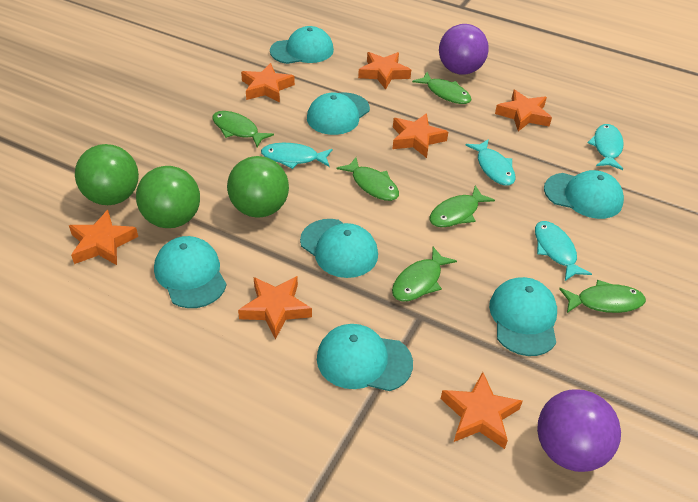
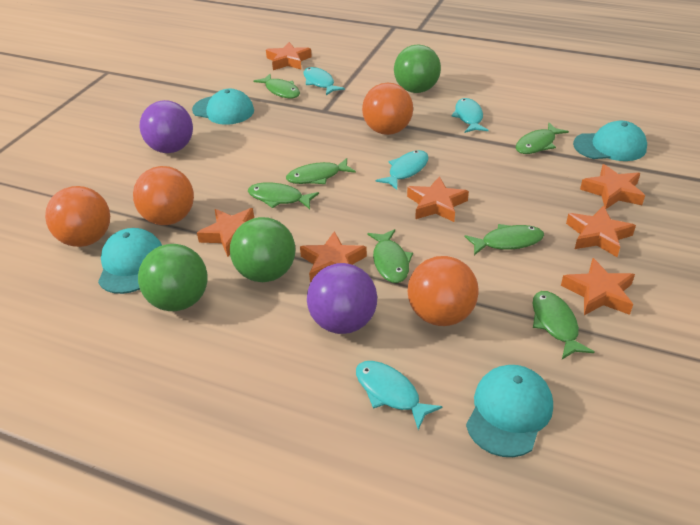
green fish: 6 -> 7
orange ball: 0 -> 4
turquoise cap: 7 -> 4

